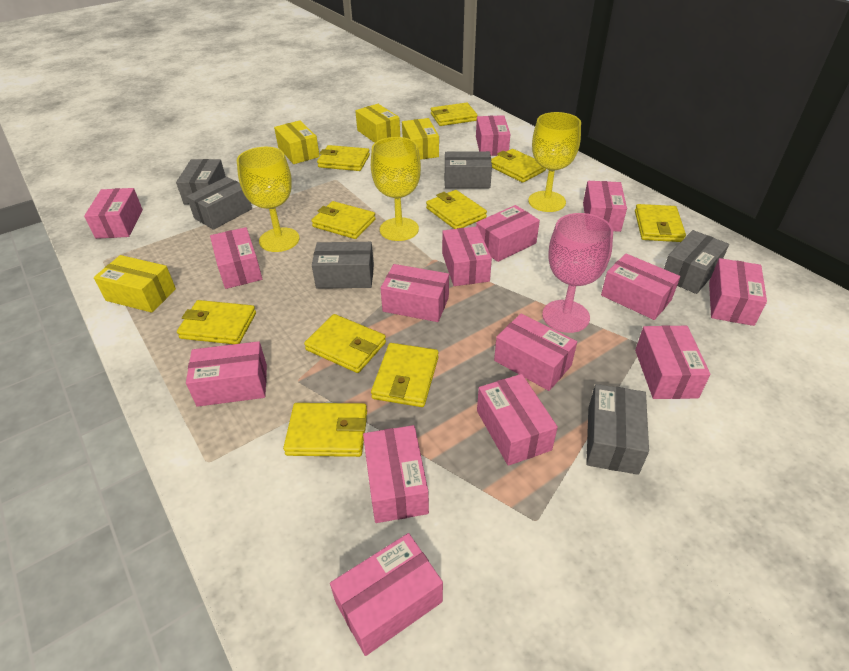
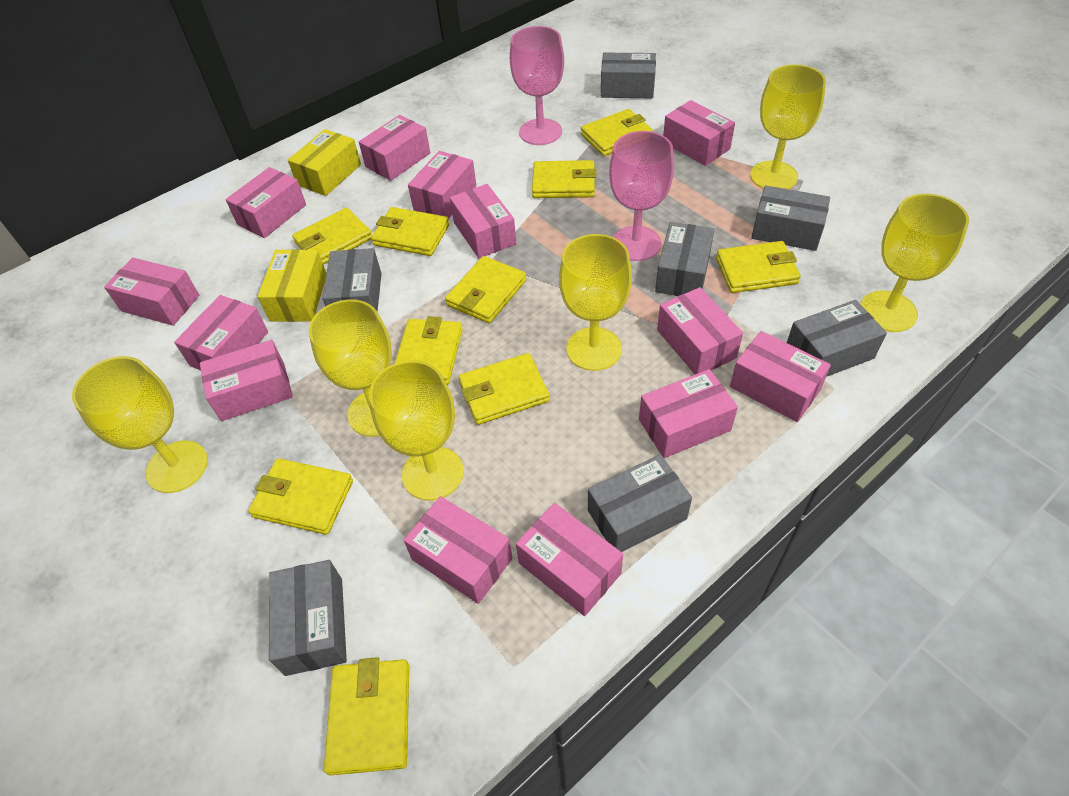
grey box: 6 -> 7
pink box: 15 -> 13
pink goblet: 1 -> 2
yellow box: 4 -> 2
yellow goblet: 3 -> 6

